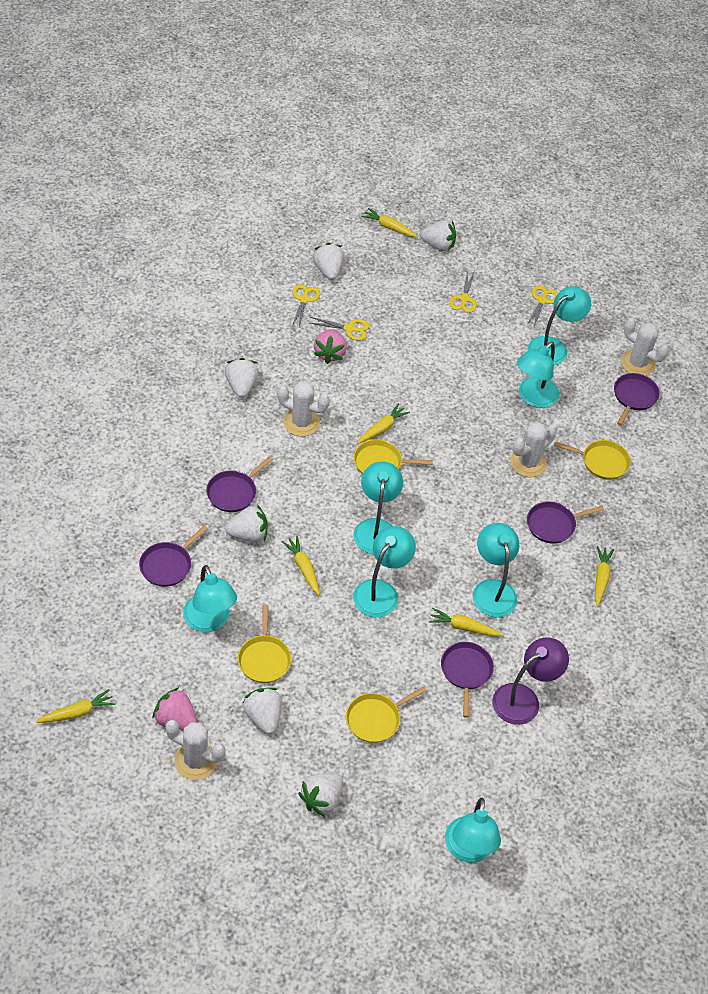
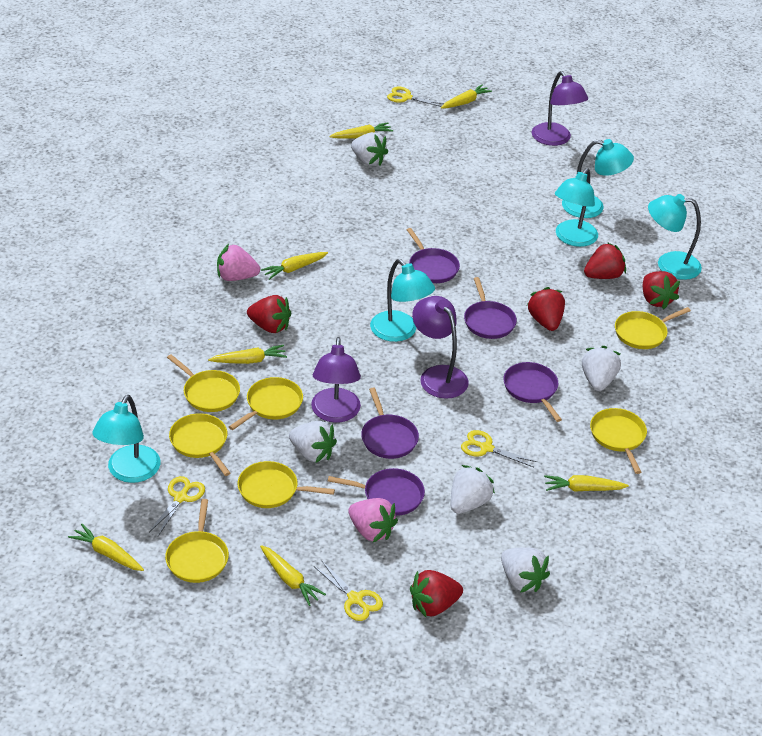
purple lamp: 1 -> 3
red strawberry: 0 -> 5
turquoise lamp: 7 -> 5
white cactus: 4 -> 0
white strawberry: 6 -> 5
yellow carrot: 6 -> 7
yellow pan: 4 -> 7

